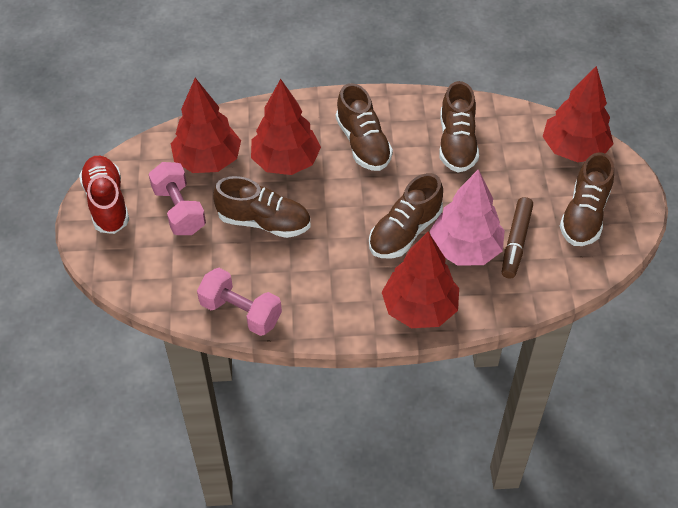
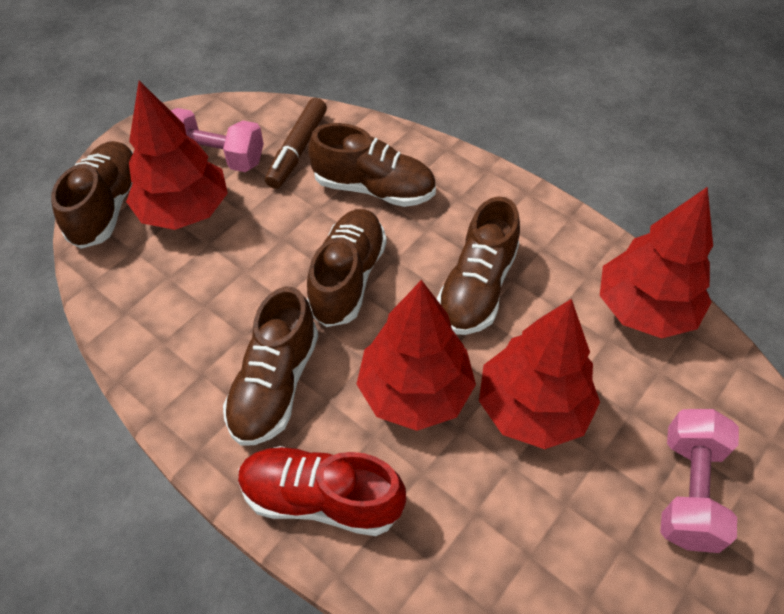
pink tree: 1 -> 0

